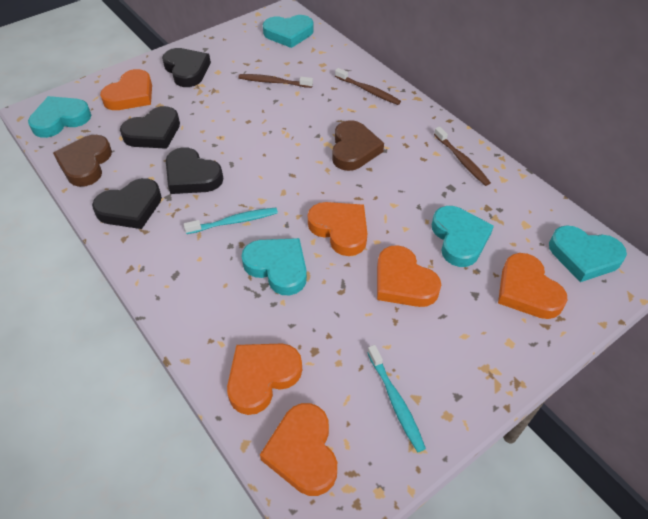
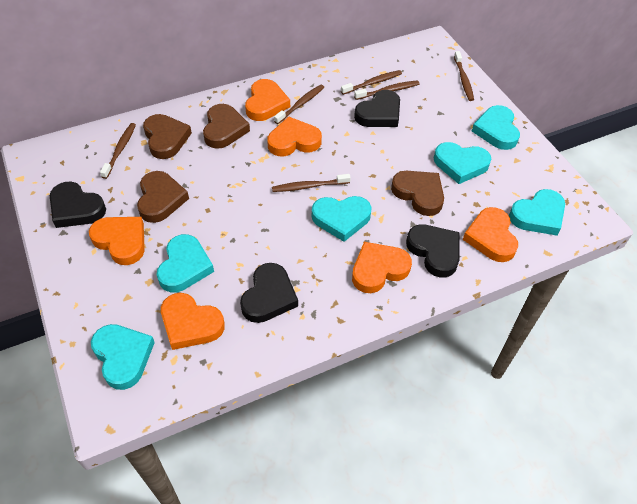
brown heart: 2 -> 4
brown toothbrush: 3 -> 6
turquoise heart: 5 -> 6
turquoise toothbrush: 2 -> 0

